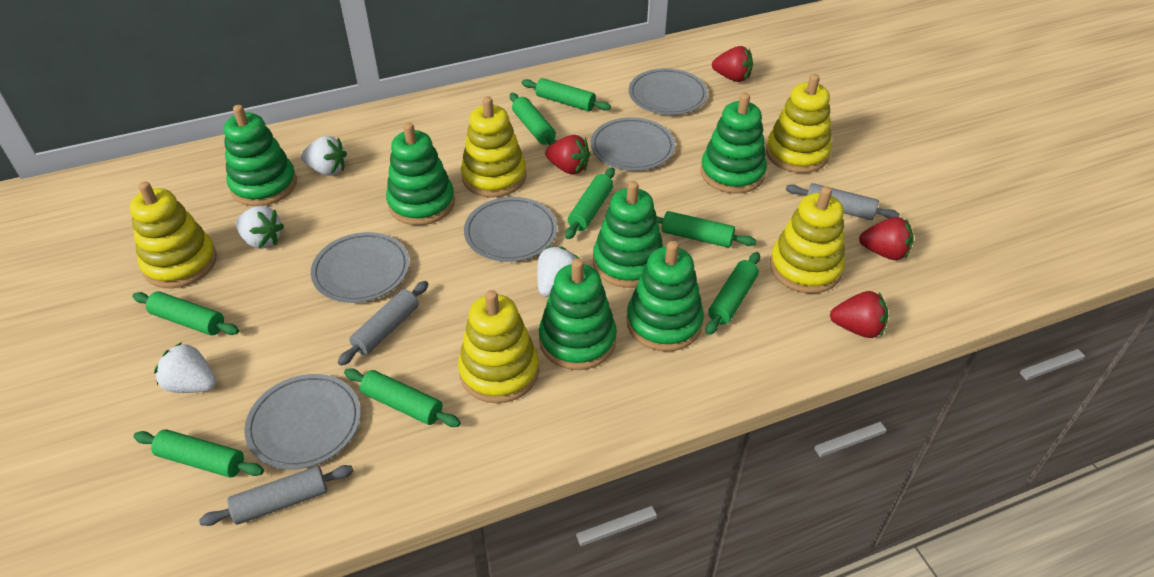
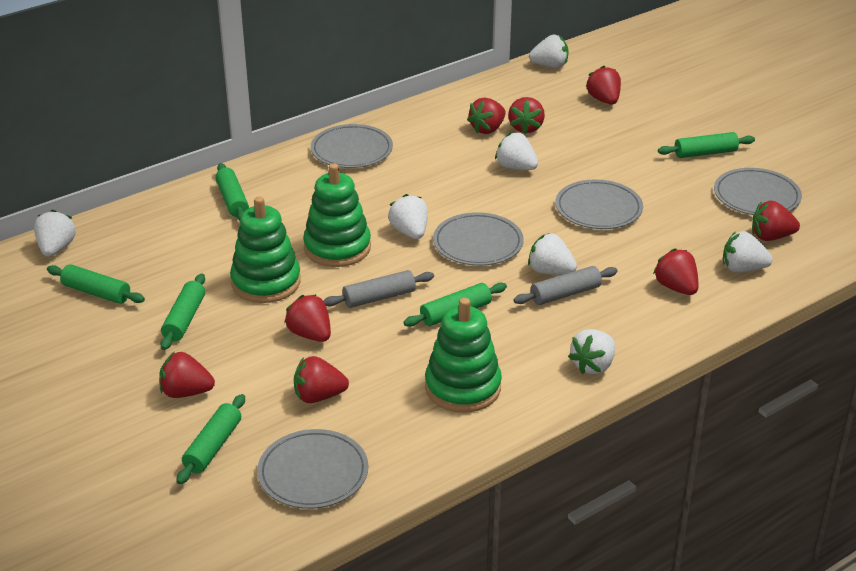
green rolling pin: 8 -> 6
green stacking toy: 6 -> 3
grey rolling pin: 3 -> 2
red strawberry: 4 -> 8
white strawberry: 4 -> 7
yellow stacking toy: 5 -> 0

